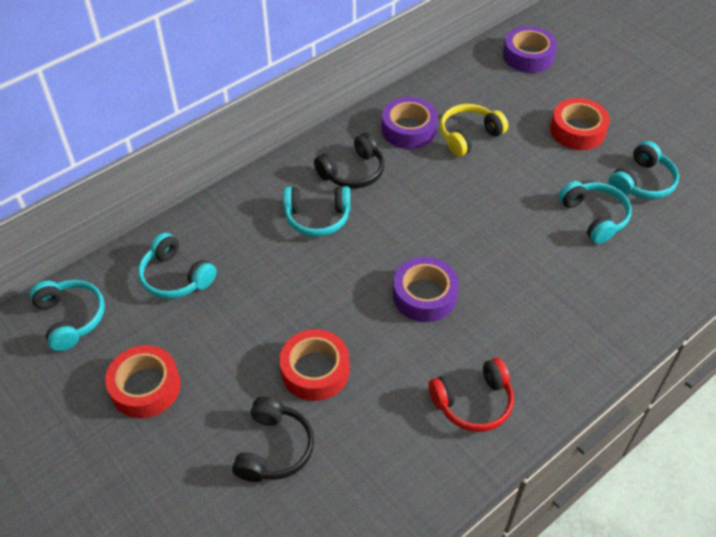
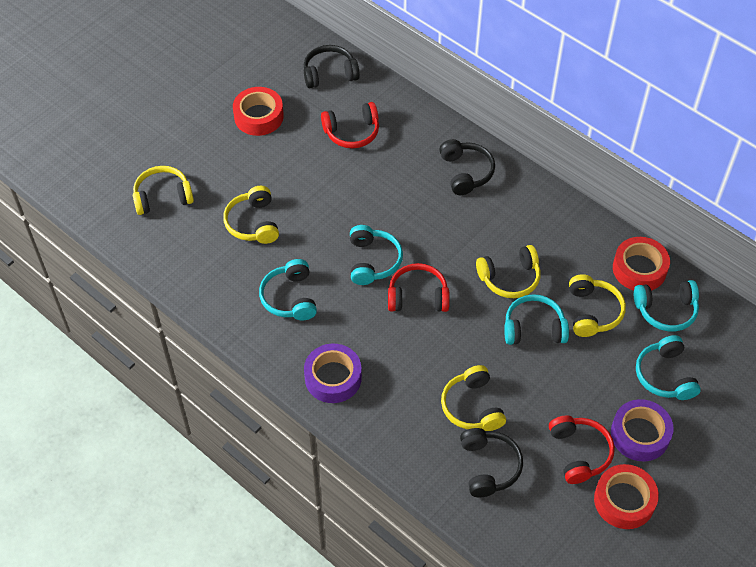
black headphones: 2 -> 3
purple tape: 3 -> 2
red headphones: 1 -> 3
yellow headphones: 1 -> 5

